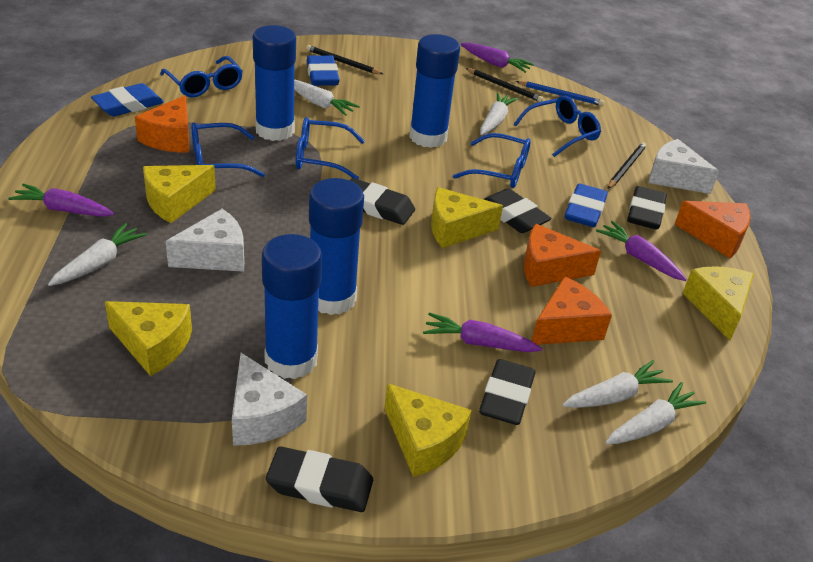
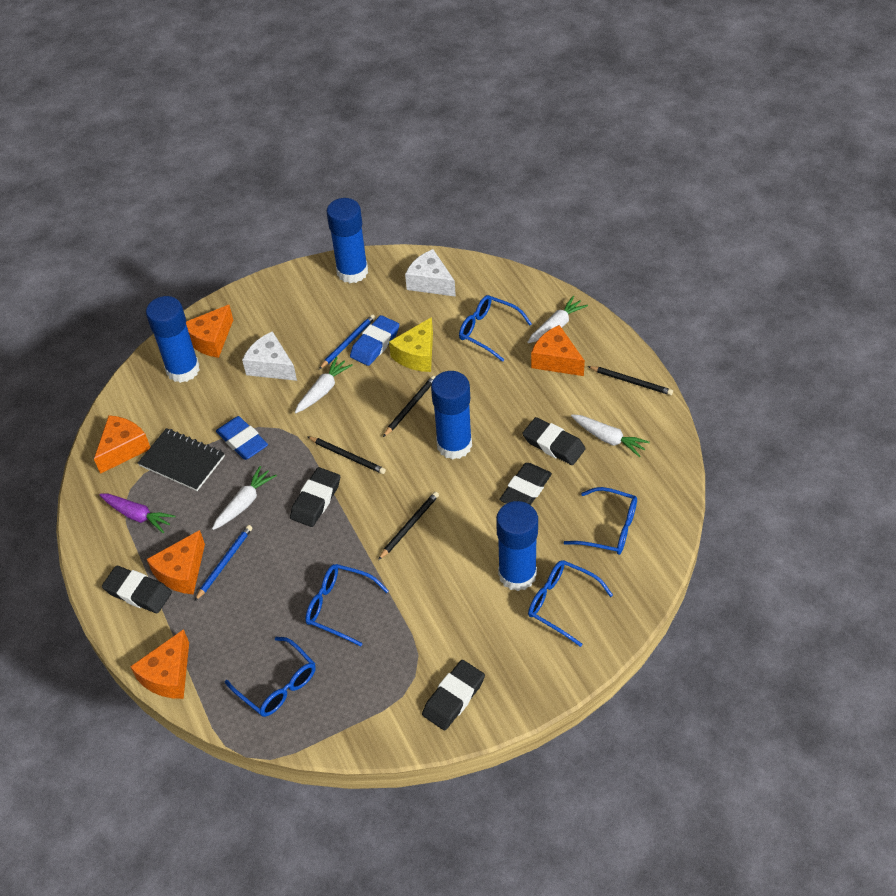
black notebook: 0 -> 1
black pencil: 3 -> 4
blue eraser: 3 -> 2
blue pencil: 1 -> 2
orange cheese: 4 -> 5
purple carrot: 4 -> 1
white carrot: 5 -> 4
white cheese: 3 -> 2
yellow cheese: 5 -> 1

